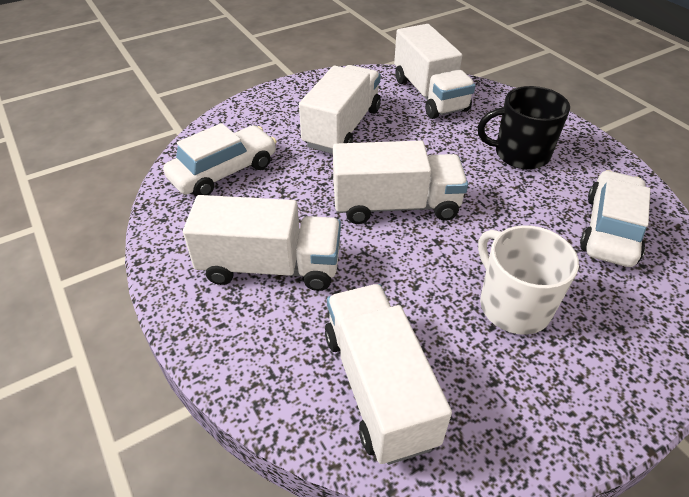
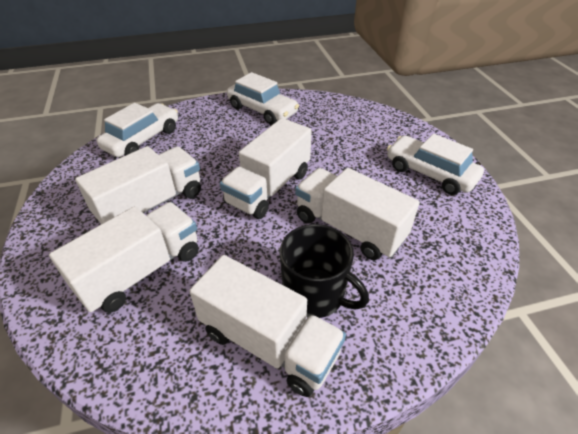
white car: 2 -> 3
white mug: 1 -> 0

